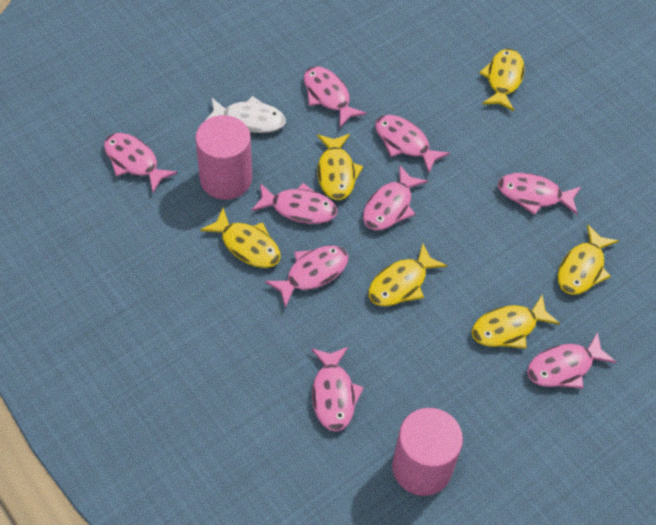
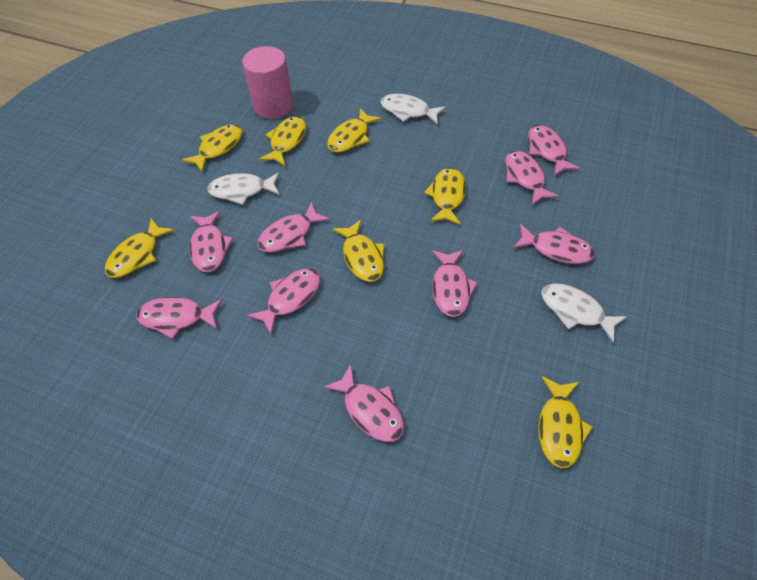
pink cylinder: 2 -> 1
white fish: 1 -> 3
yellow fish: 6 -> 7

